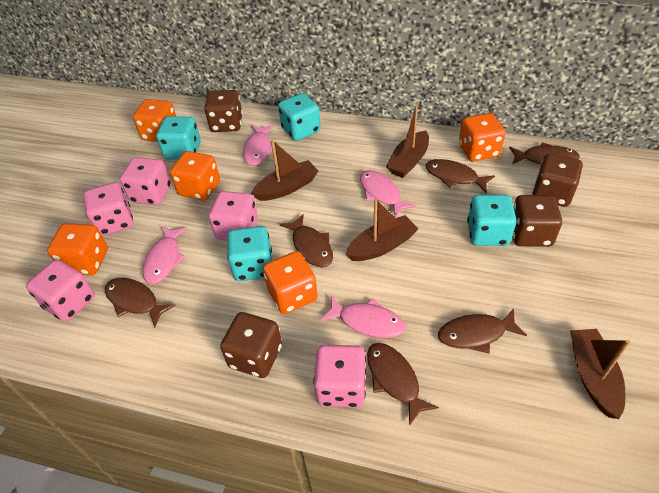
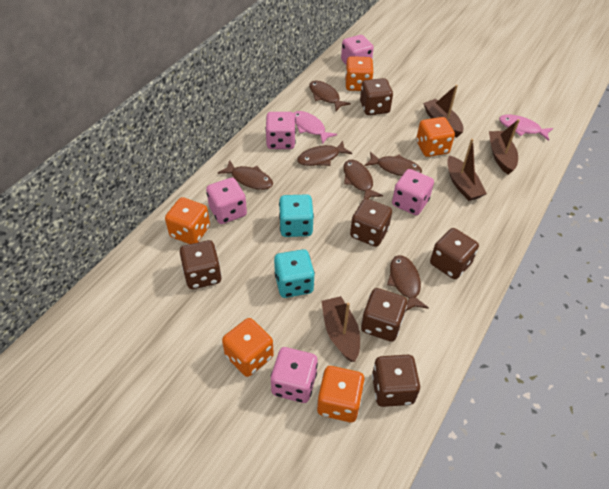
brown dice: 4 -> 6
pink fish: 4 -> 2
turquoise dice: 4 -> 2

